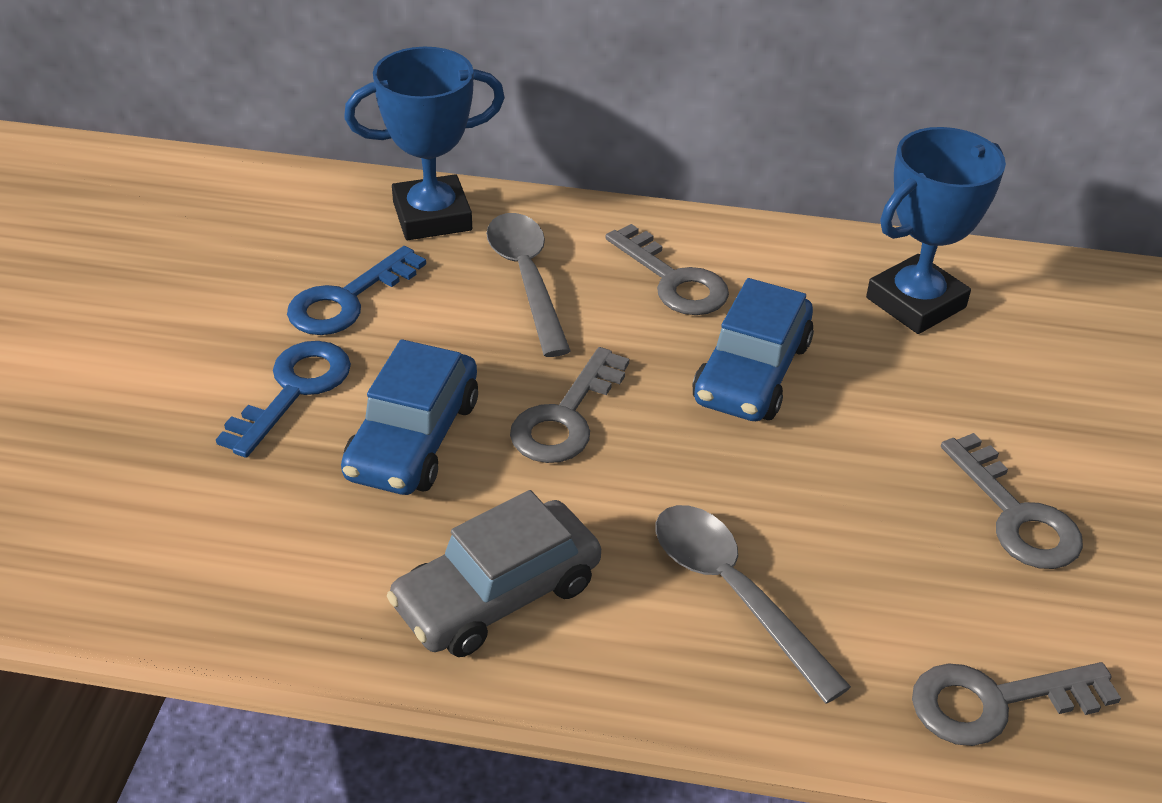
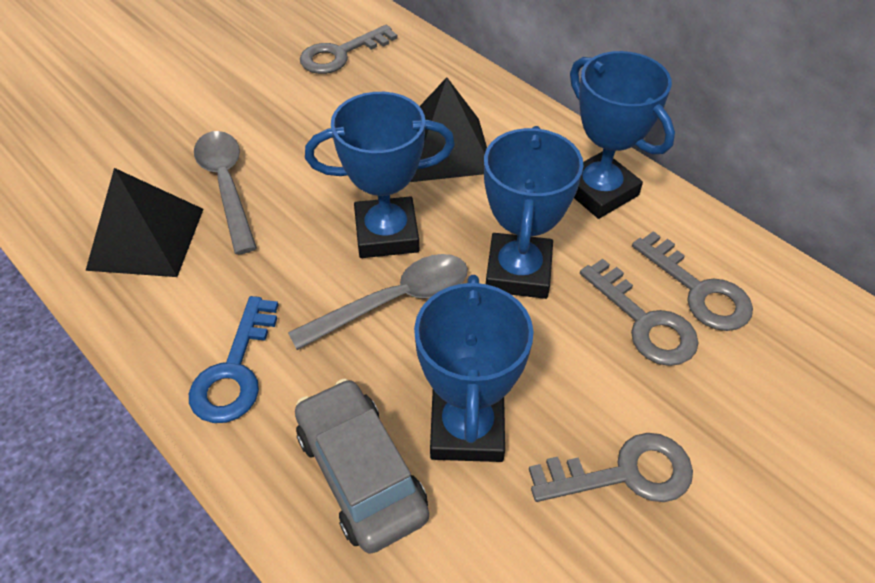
black pyramid: 0 -> 2
blue car: 2 -> 0
blue key: 2 -> 1
blue trophy: 2 -> 4

